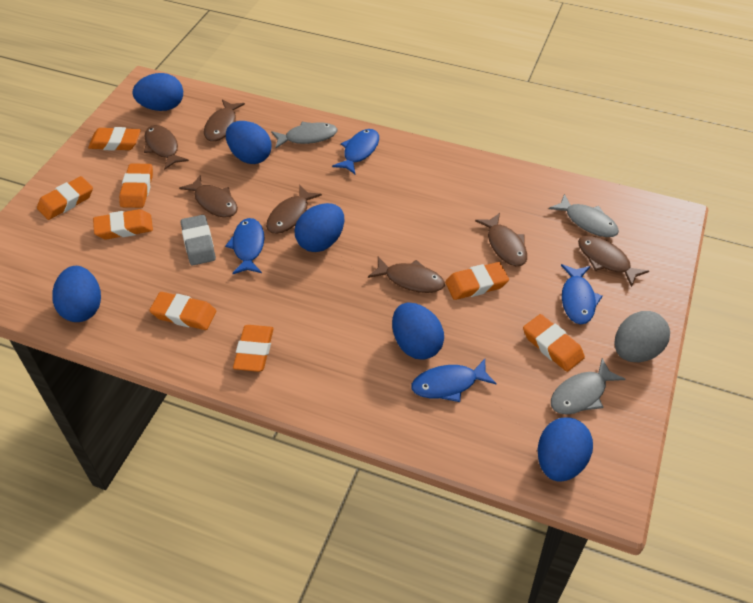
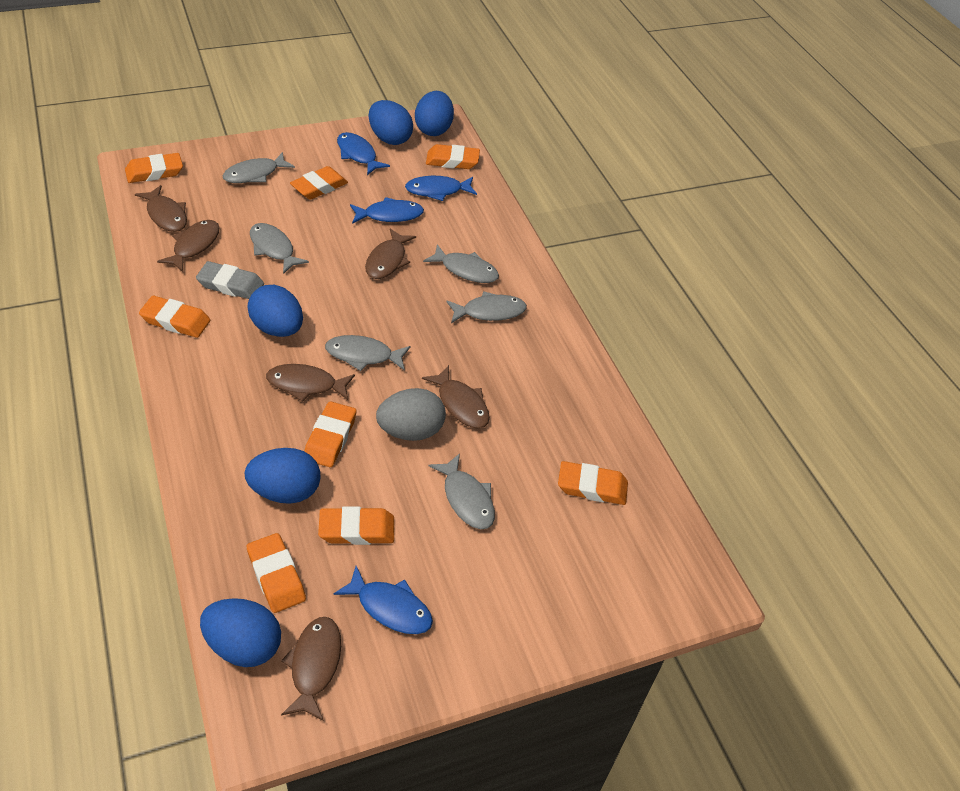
blue egg: 6 -> 5
brown fish: 7 -> 6
grey fish: 3 -> 6

